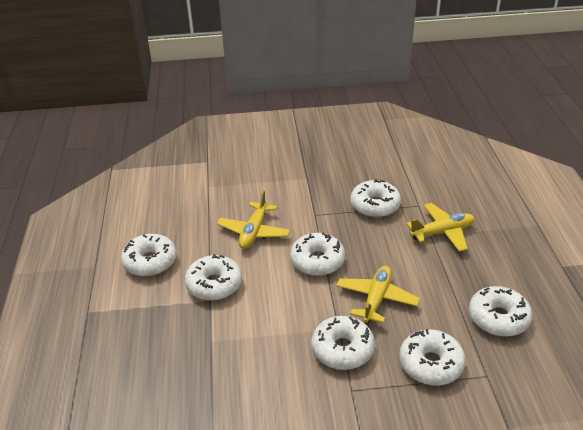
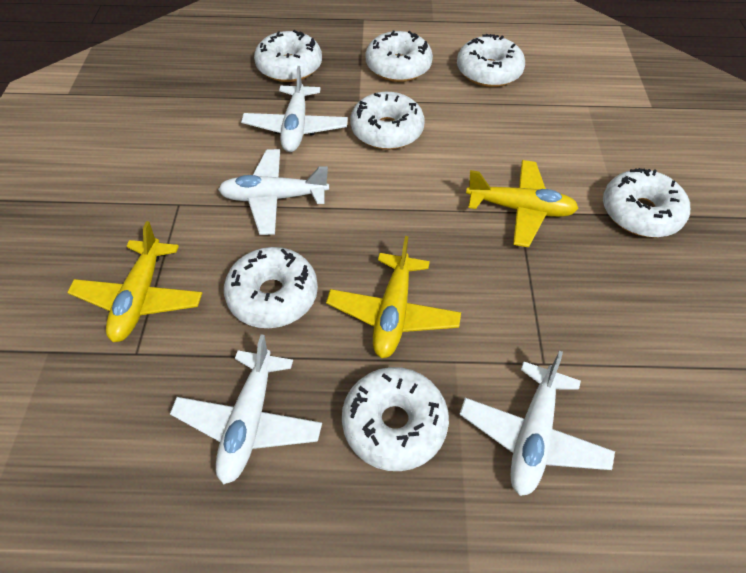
white plane: 0 -> 4

